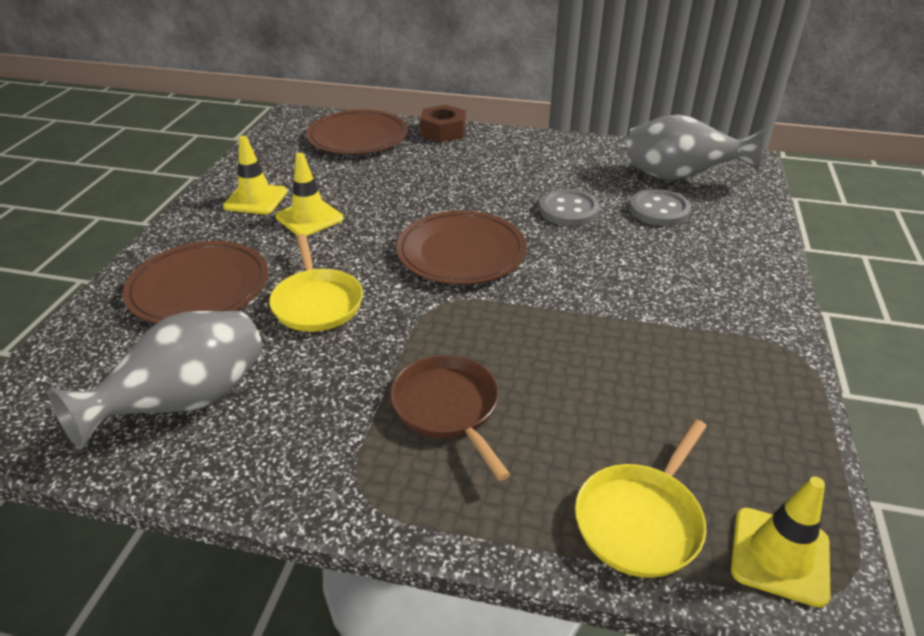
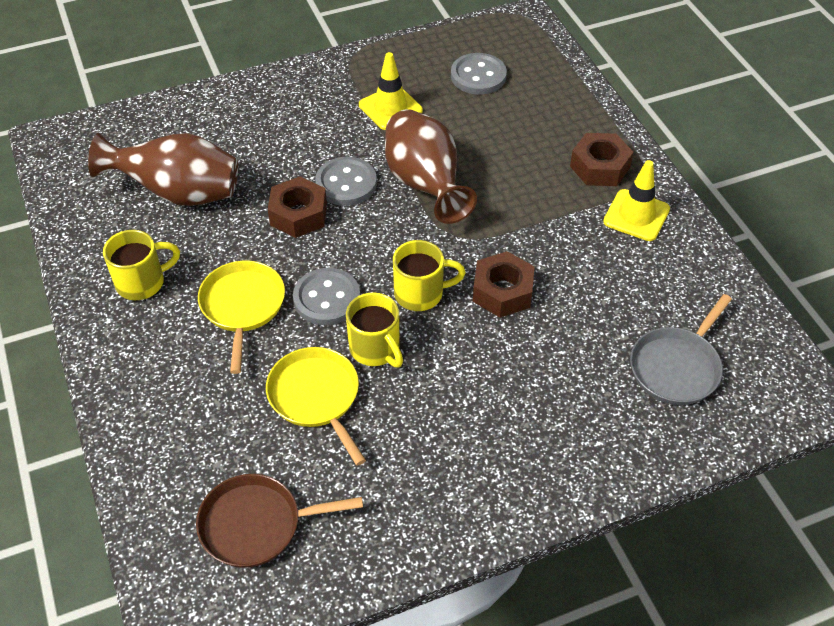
brown nut: 1 -> 3
brown plate: 3 -> 0
brown vase: 0 -> 2
grey button: 2 -> 3
grey pan: 0 -> 1
grey vase: 2 -> 0
yellow mug: 0 -> 3
yellow traffic cone: 3 -> 2

